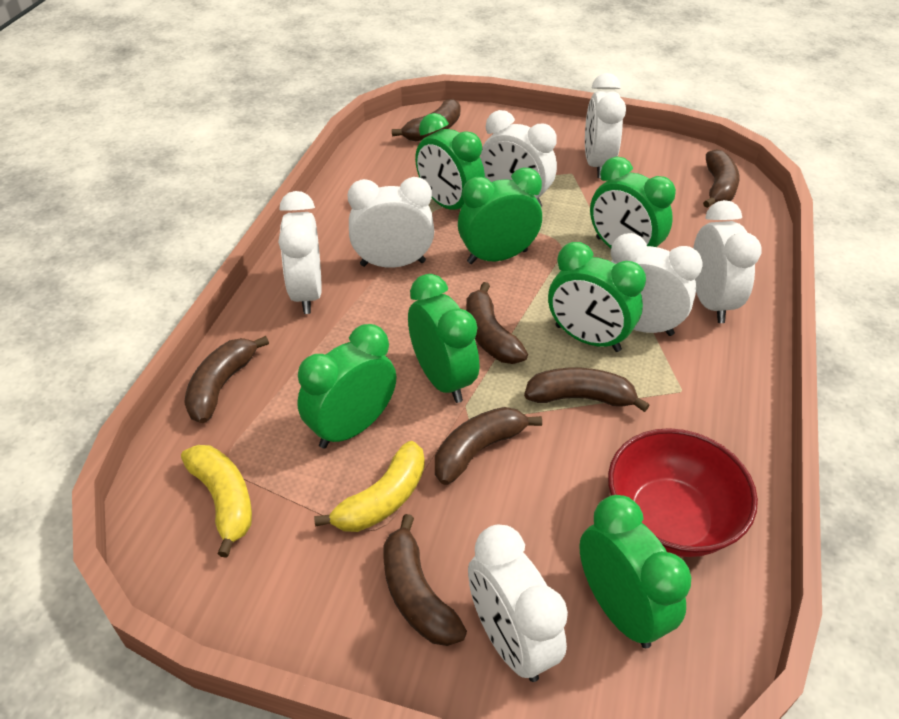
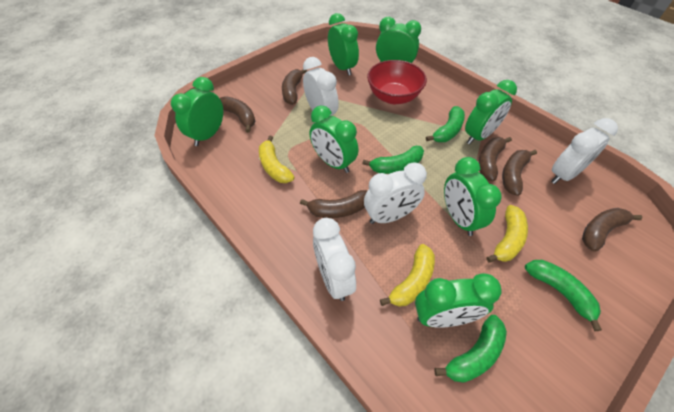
brown banana: 7 -> 6
green banana: 0 -> 4
white clock: 7 -> 4
yellow banana: 2 -> 3

